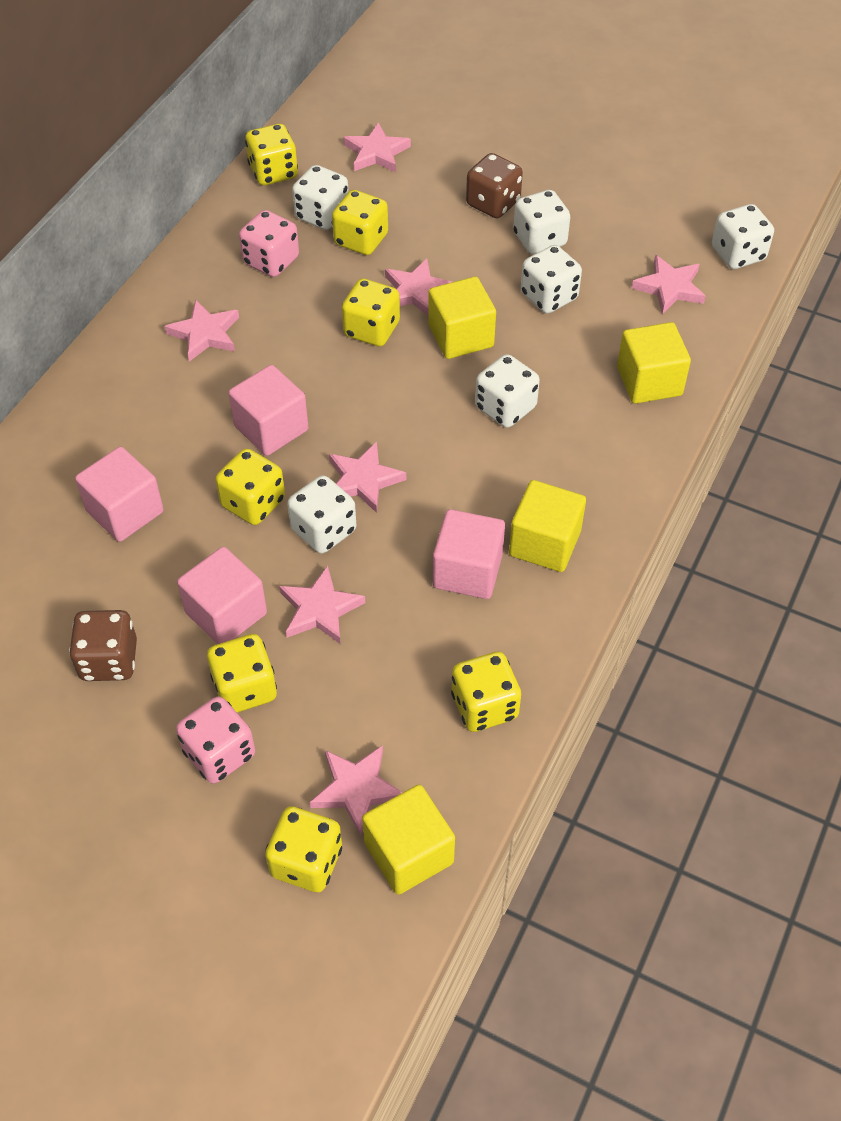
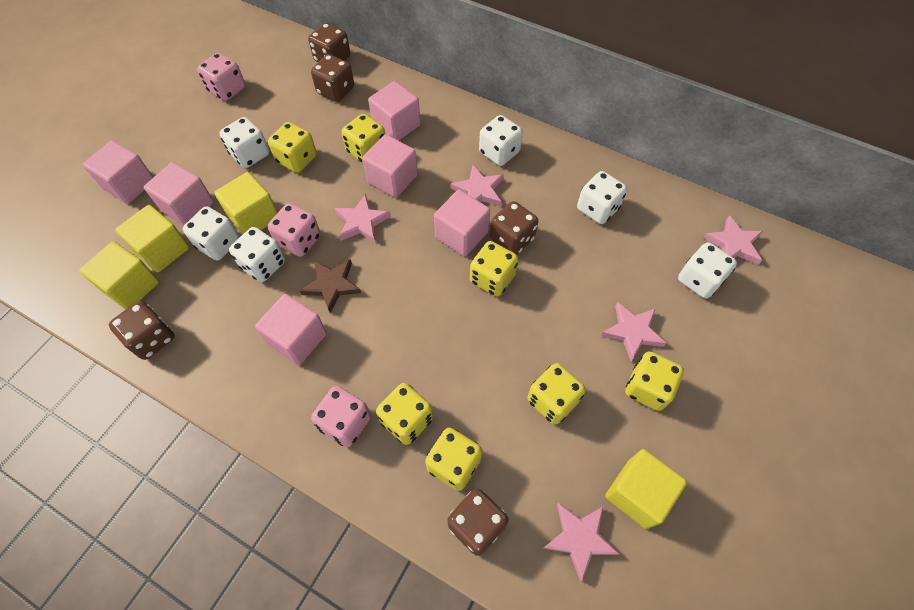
brown dice: 2 -> 5
brown star: 0 -> 1
pink cube: 4 -> 6
pink dice: 2 -> 3
pink star: 7 -> 5

